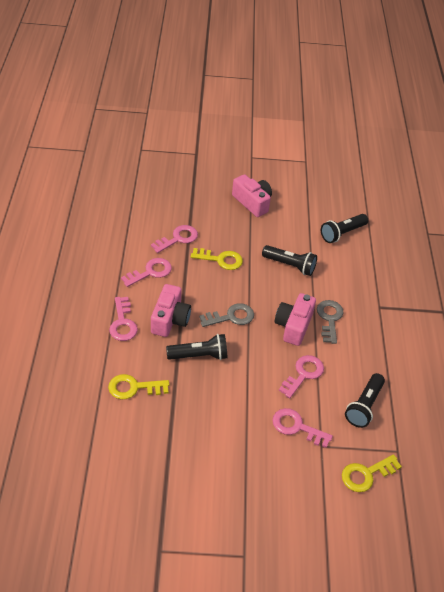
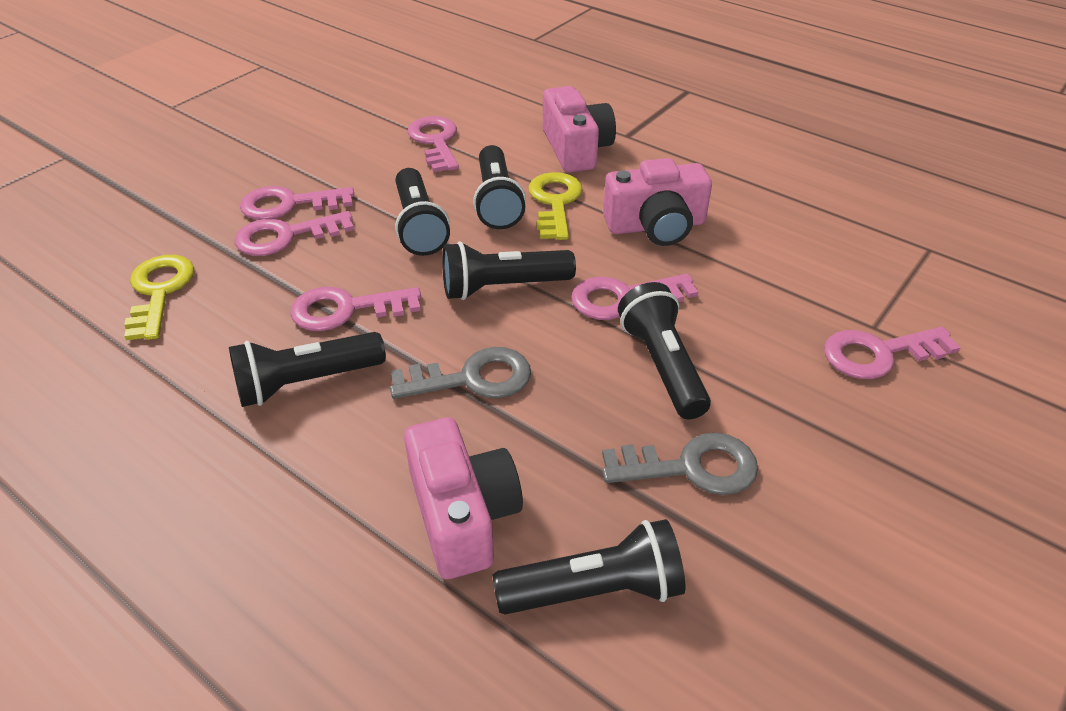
black flashlight: 4 -> 6
pink key: 5 -> 6
yellow key: 3 -> 2

